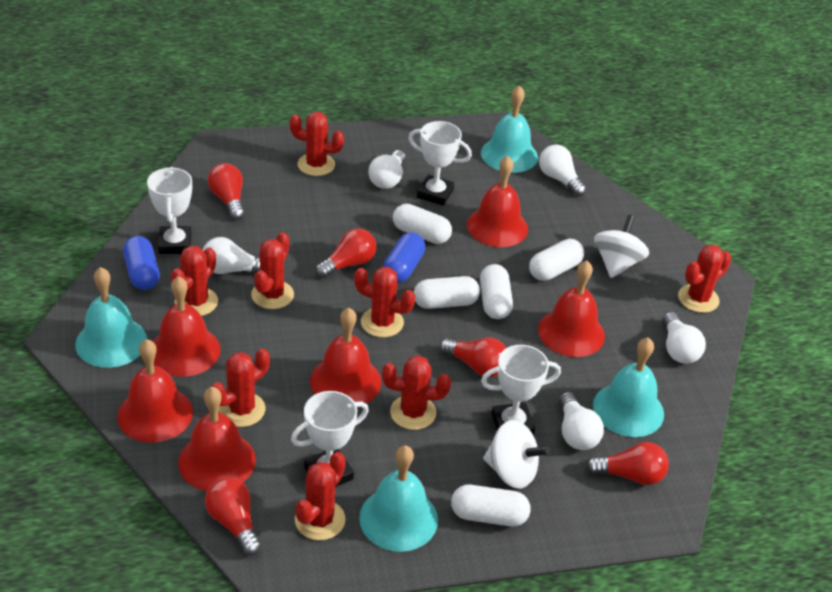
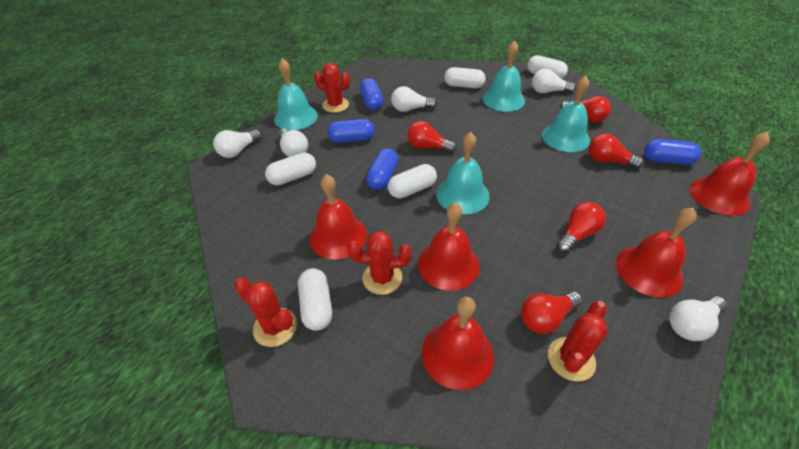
blue capsule: 2 -> 4
red bell: 6 -> 5
red cactus: 8 -> 4
white spinning top: 2 -> 0
white trophy: 4 -> 0

